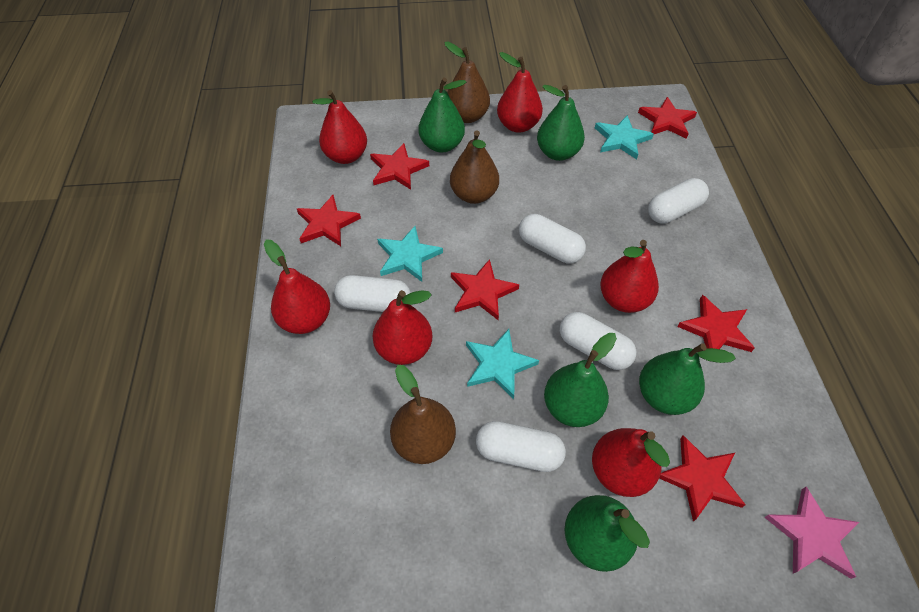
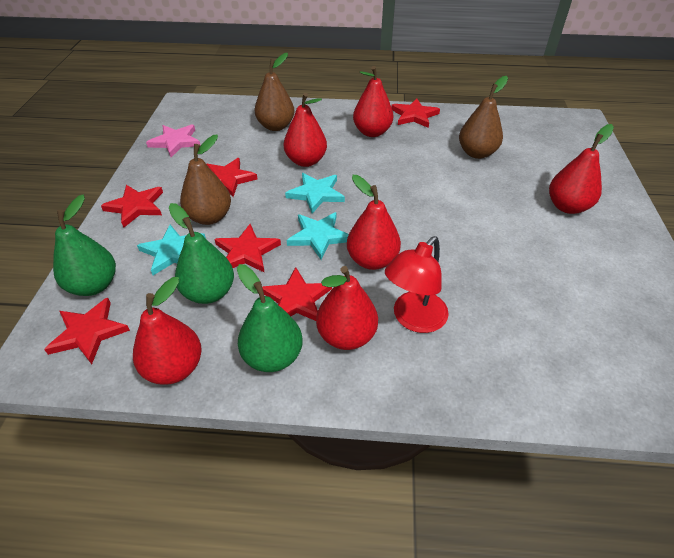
green pear: 5 -> 3
red lamp: 0 -> 1
white capsule: 5 -> 0

